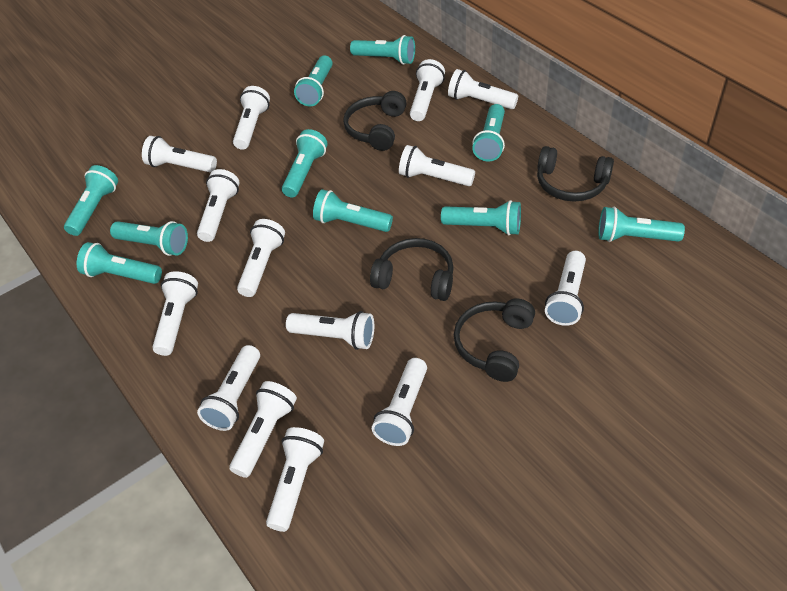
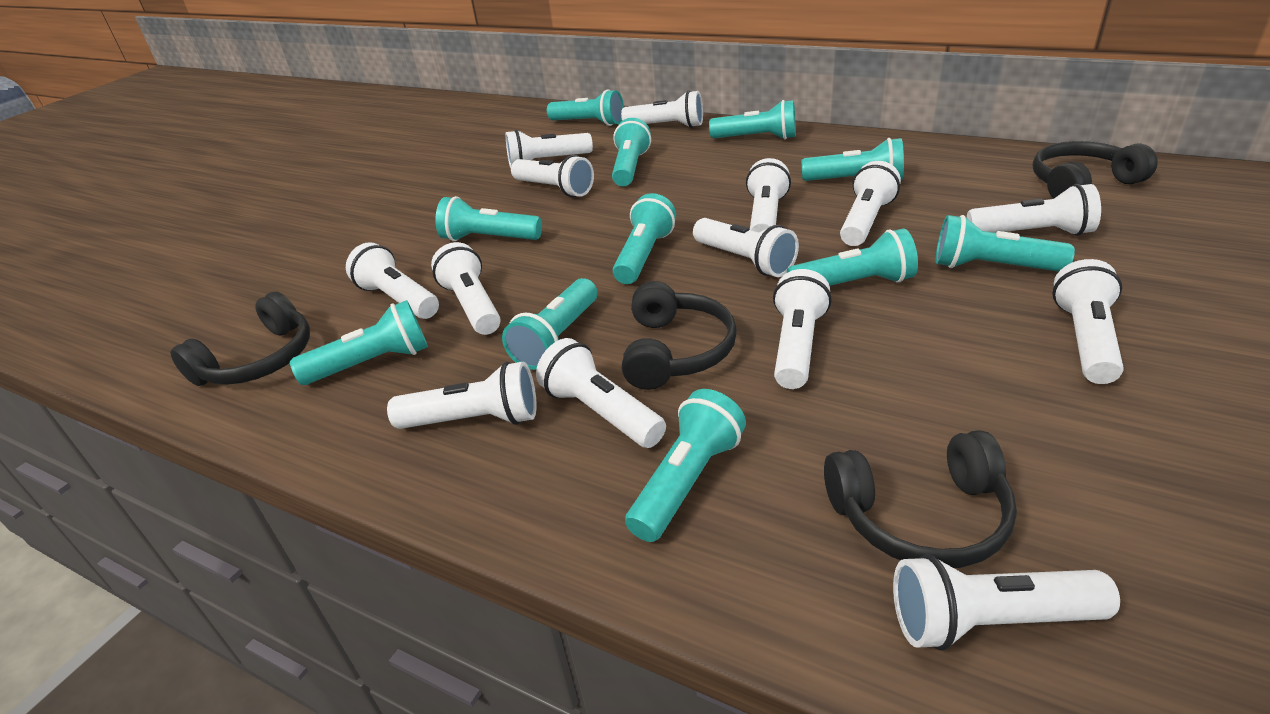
turquoise flashlight: 10 -> 11

